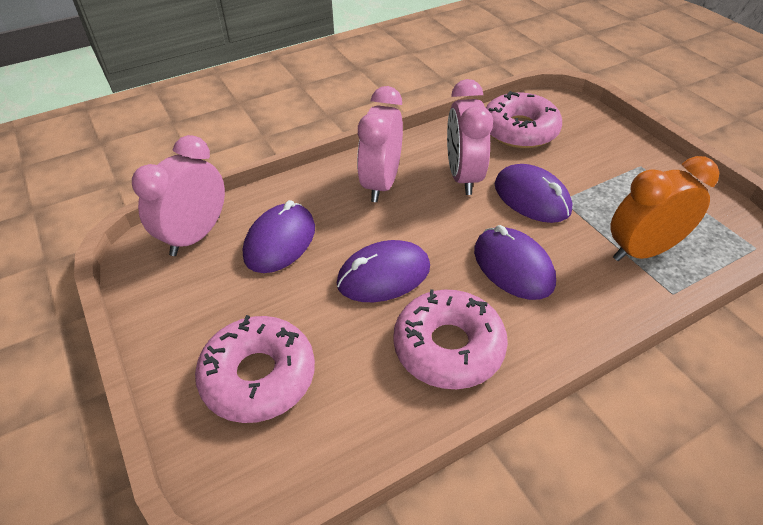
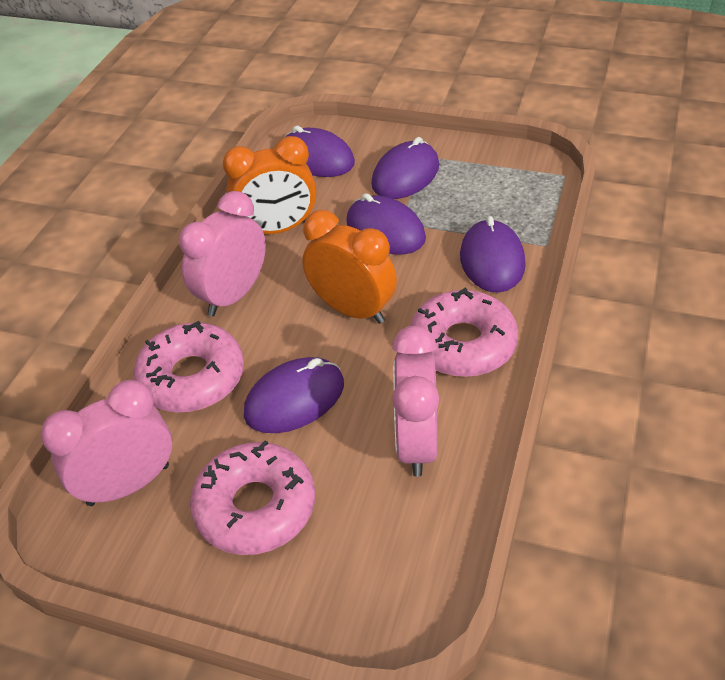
orange clock: 1 -> 2
purple mouse: 4 -> 5

